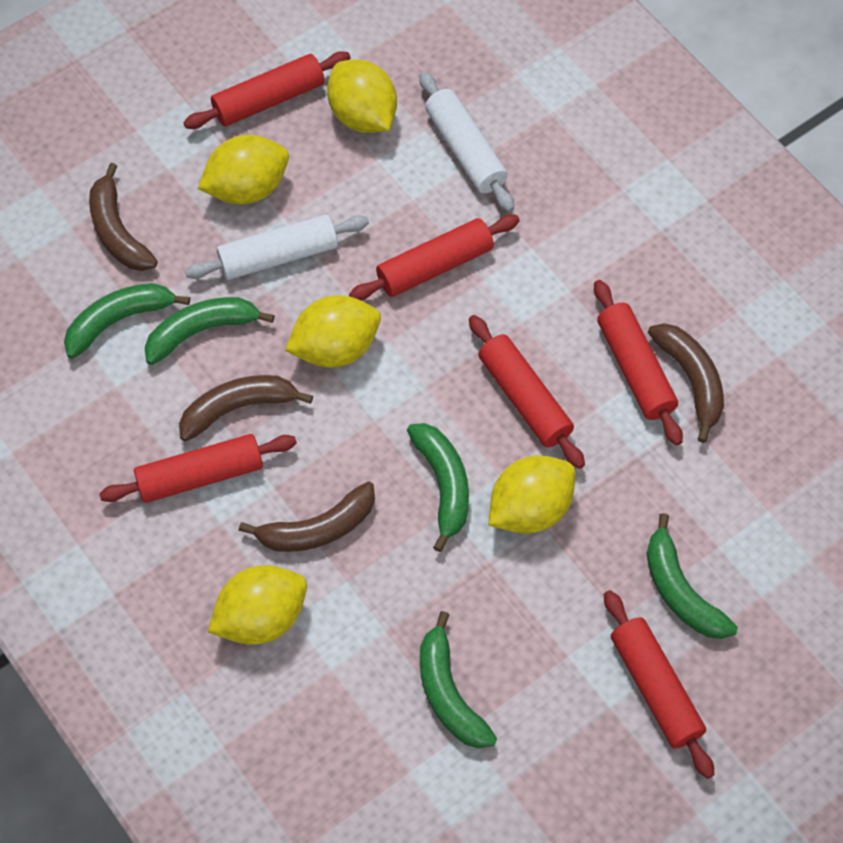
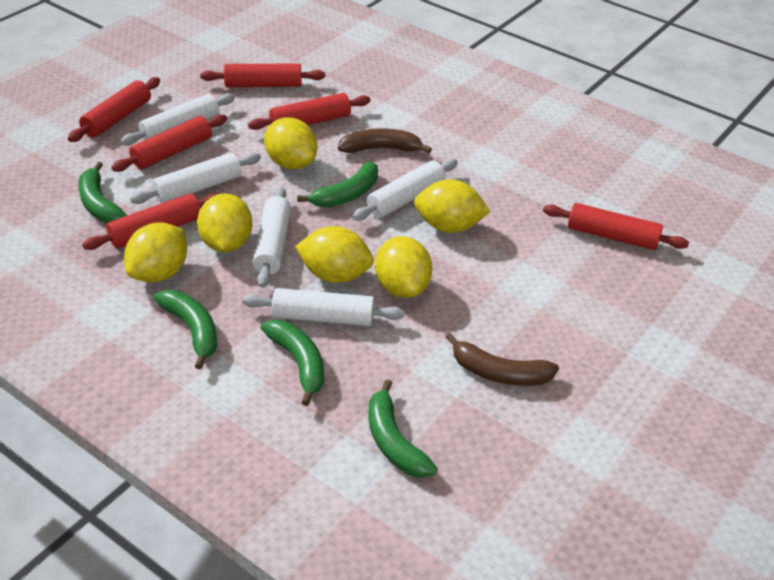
brown banana: 4 -> 2
white rolling pin: 2 -> 5
yellow lemon: 5 -> 6

